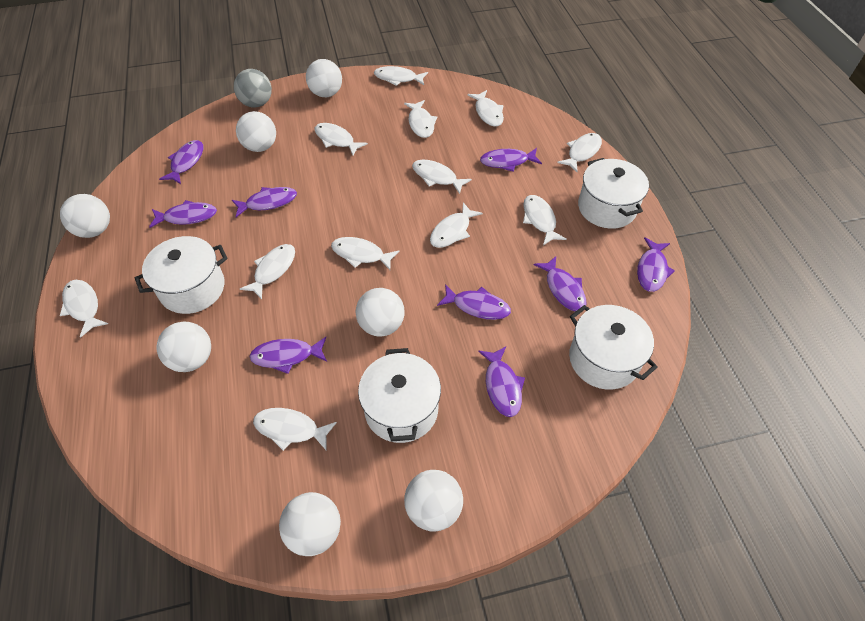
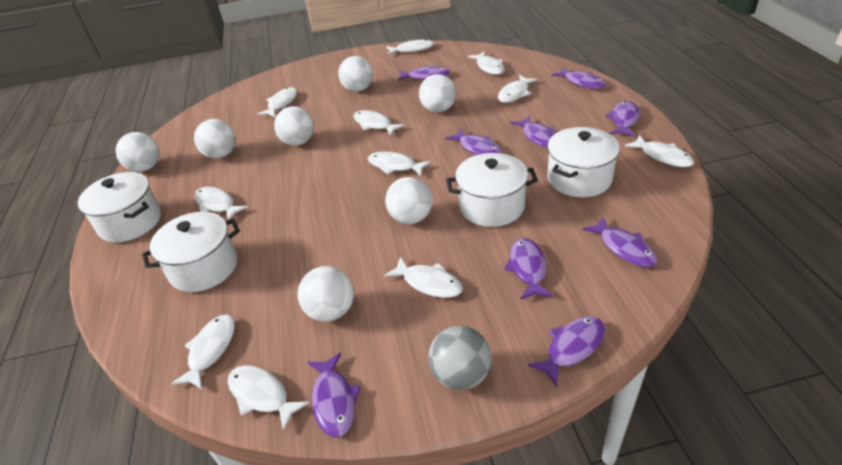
white fish: 12 -> 11

